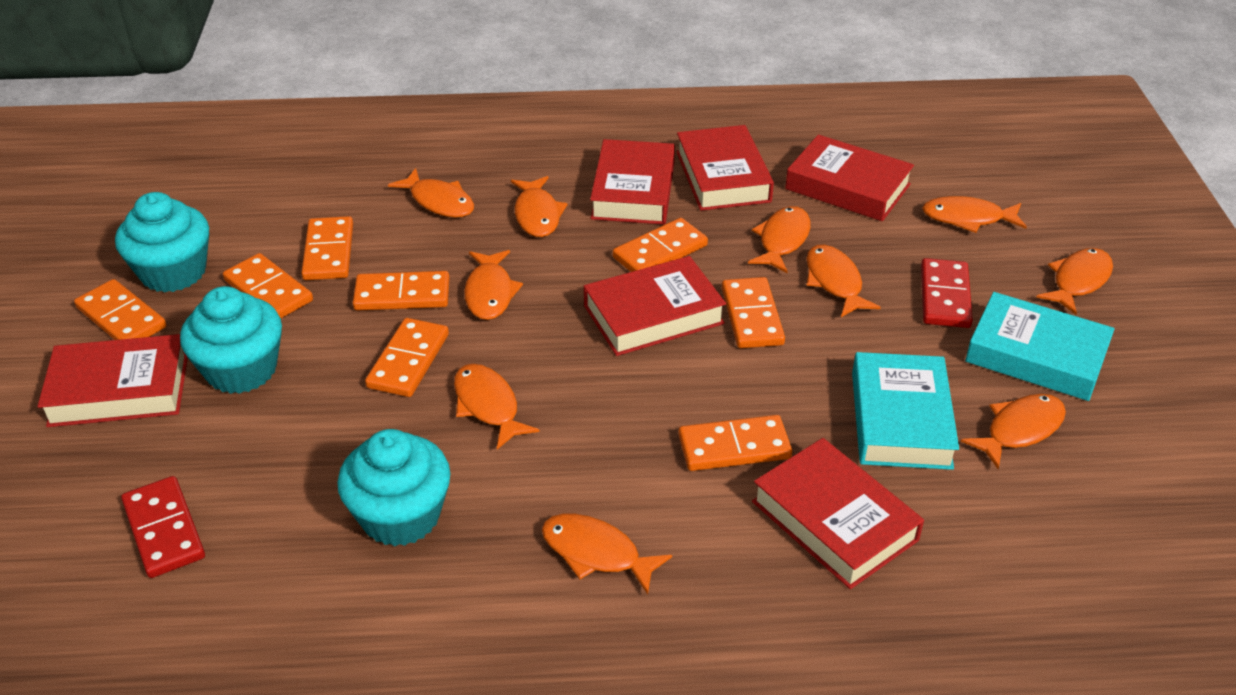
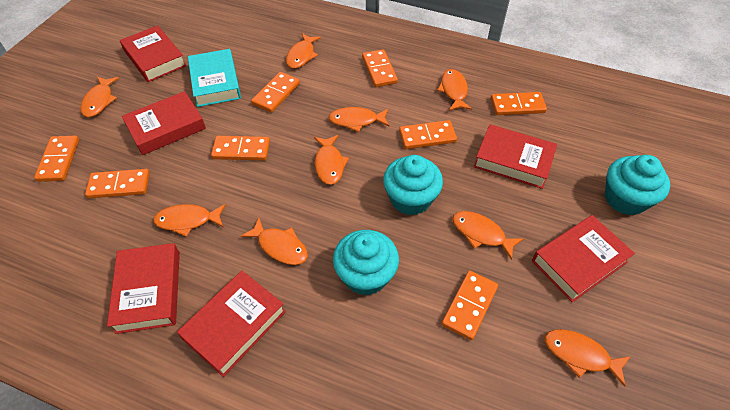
orange fish: 10 -> 9
red domino: 2 -> 0
turquoise book: 2 -> 1

